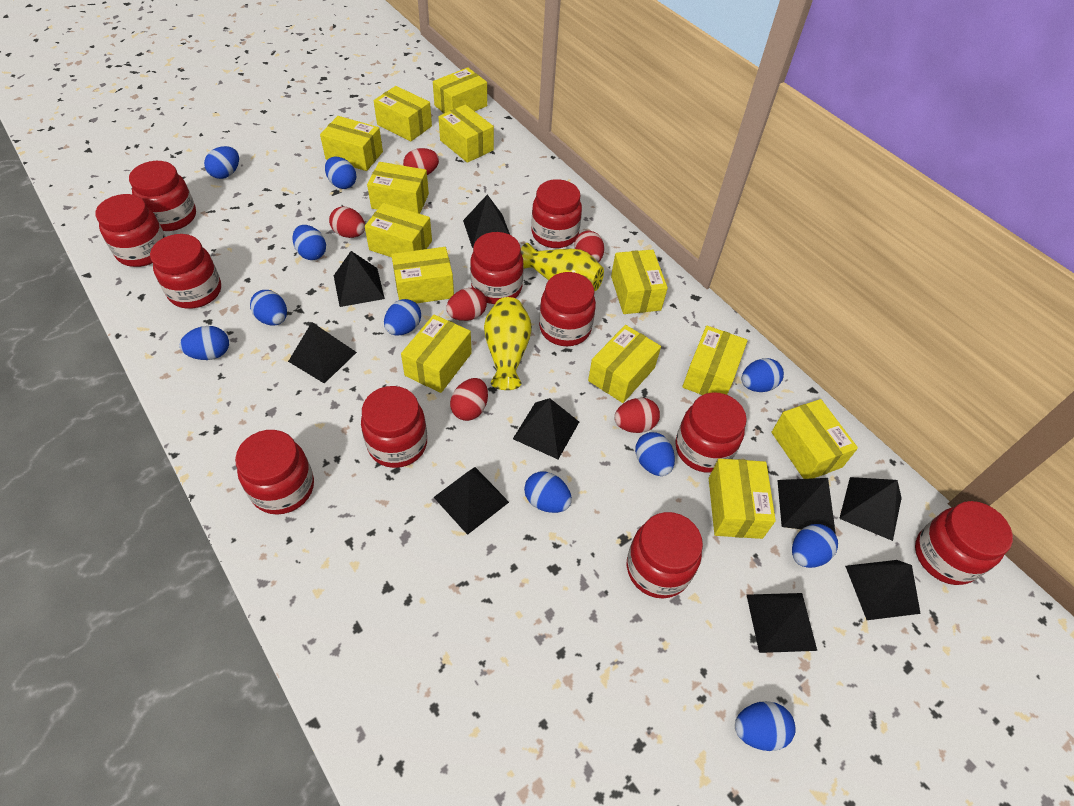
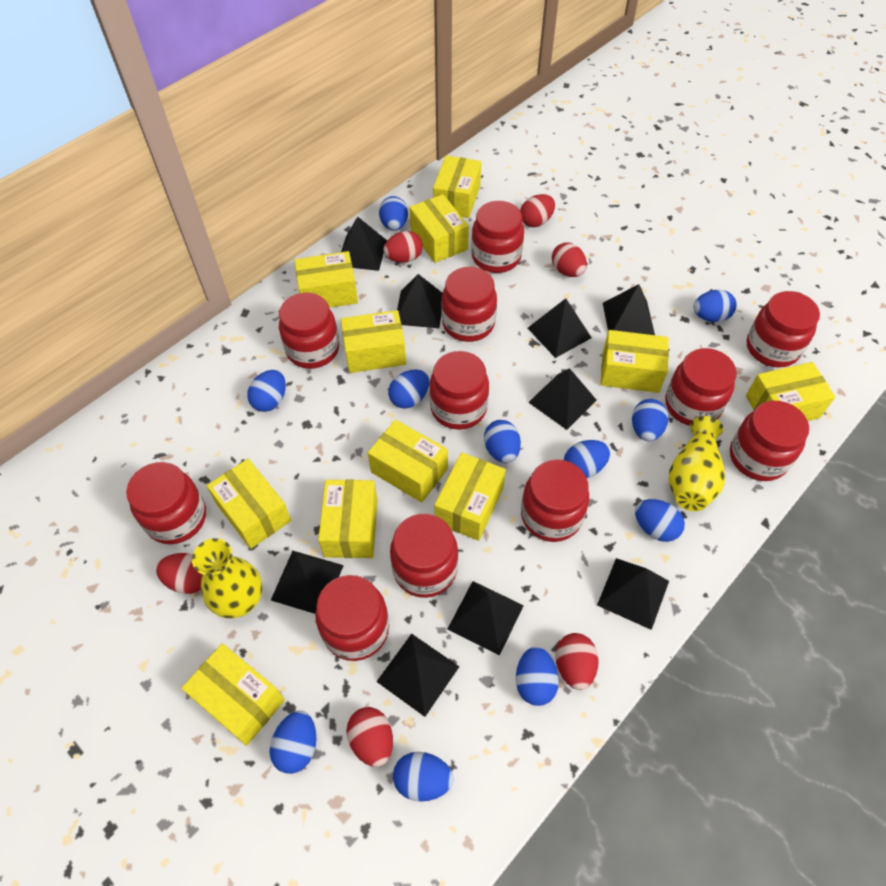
yellow box: 13 -> 11

